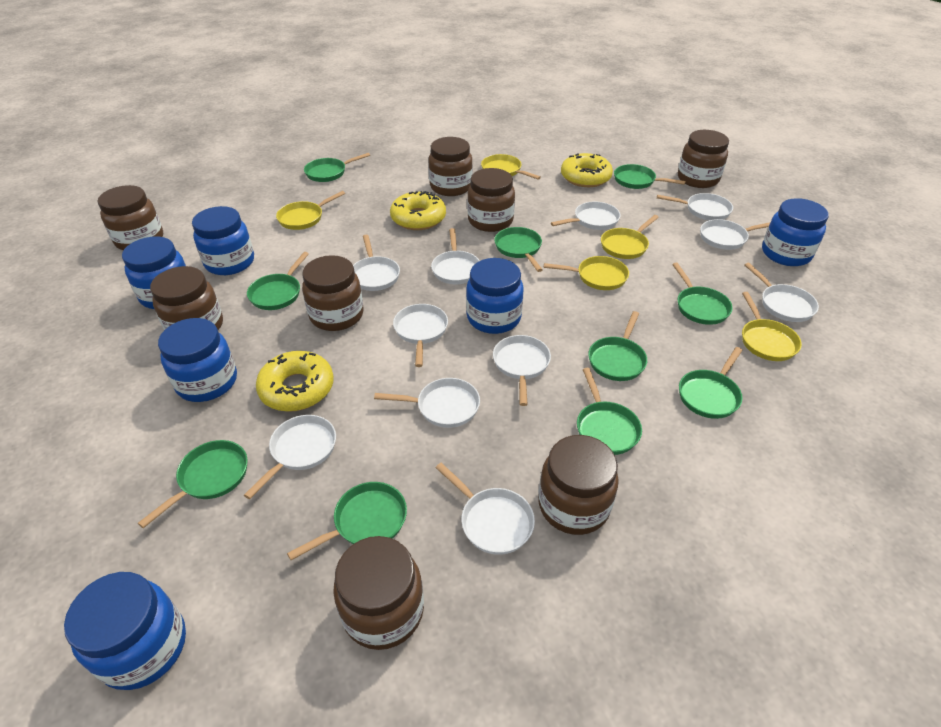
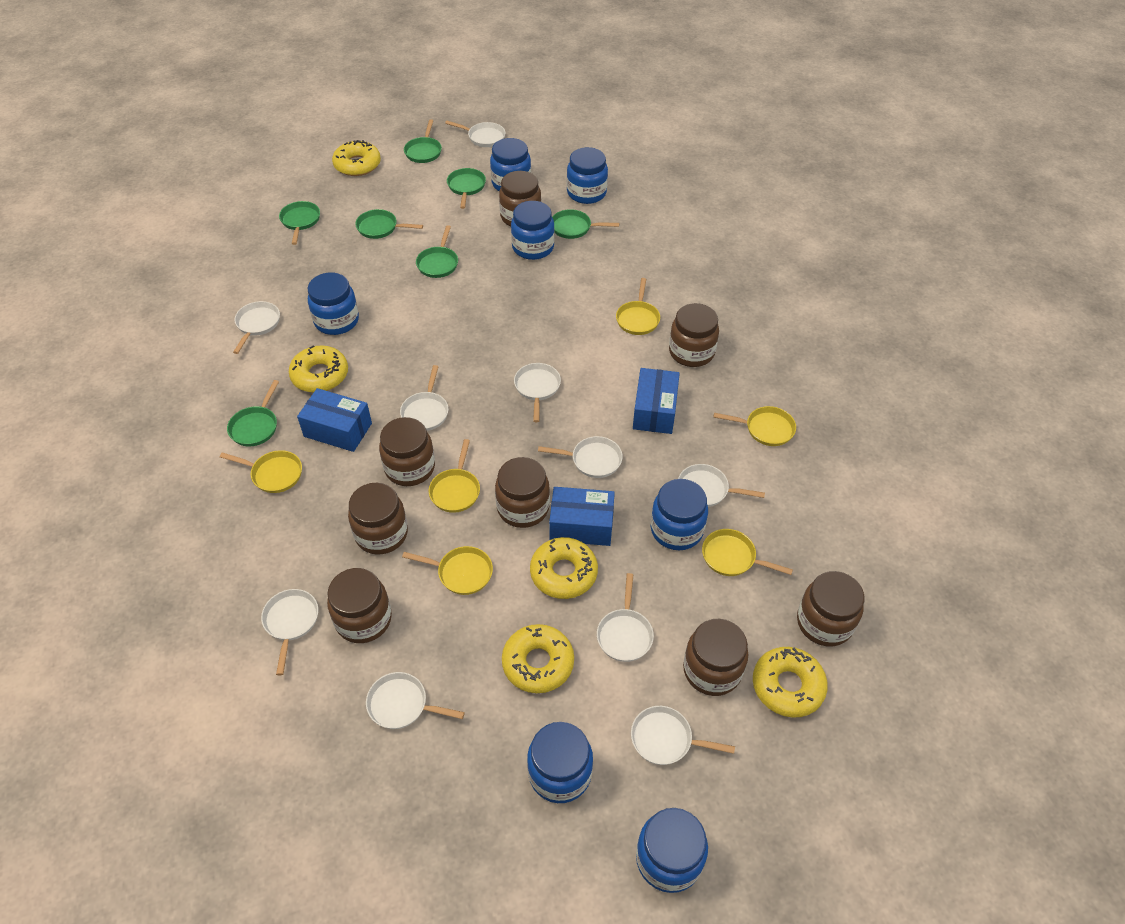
blue box: 0 -> 3
blue jar: 6 -> 7
green pan: 10 -> 7
white pan: 11 -> 10
yellow donut: 3 -> 5
yellow pan: 5 -> 6

